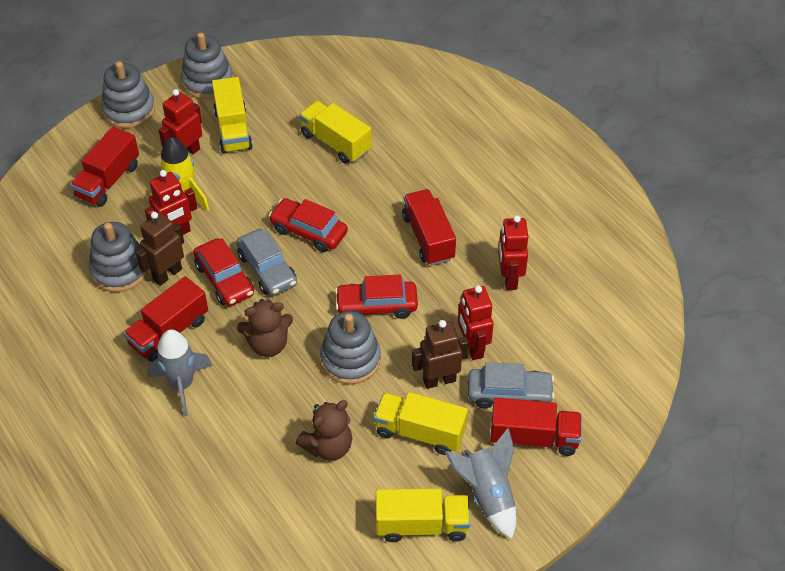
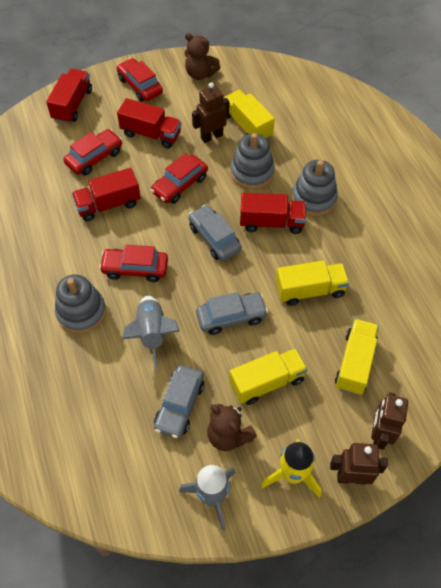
brown robot: 2 -> 3
grey car: 2 -> 3
grey stacking toy: 4 -> 3
red car: 3 -> 4
red robot: 4 -> 0

